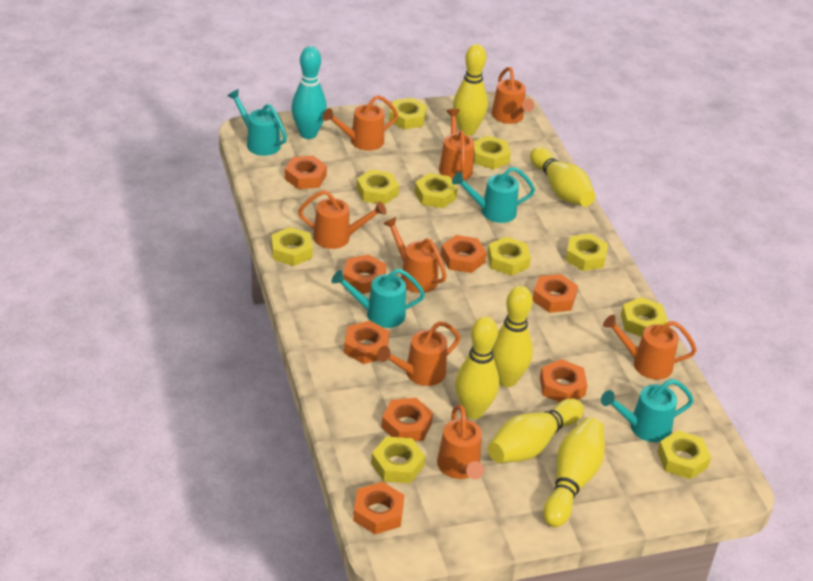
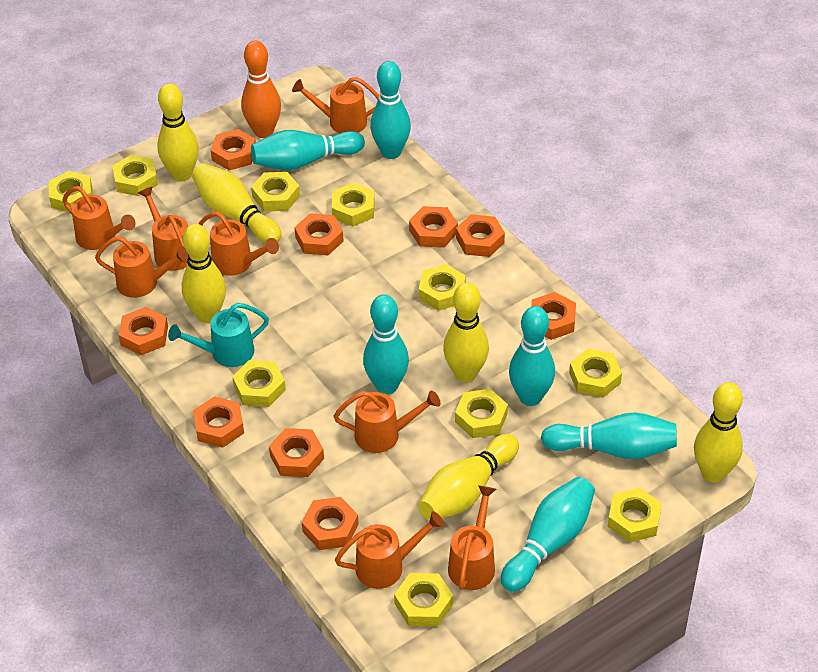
orange bowling pin: 0 -> 1
orange nut: 8 -> 9
turquoise bowling pin: 1 -> 6
turquoise watering can: 4 -> 1

